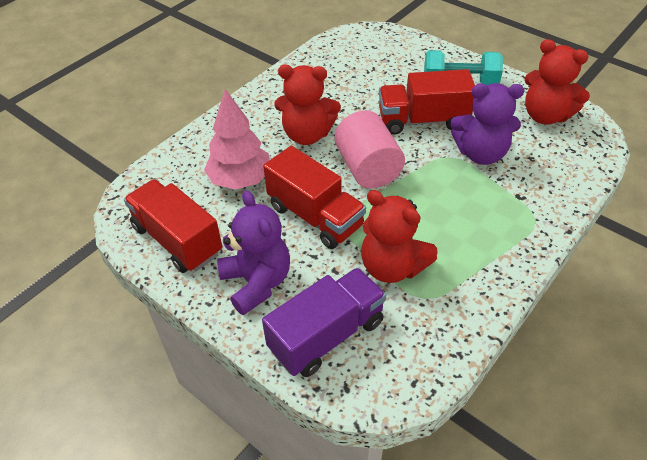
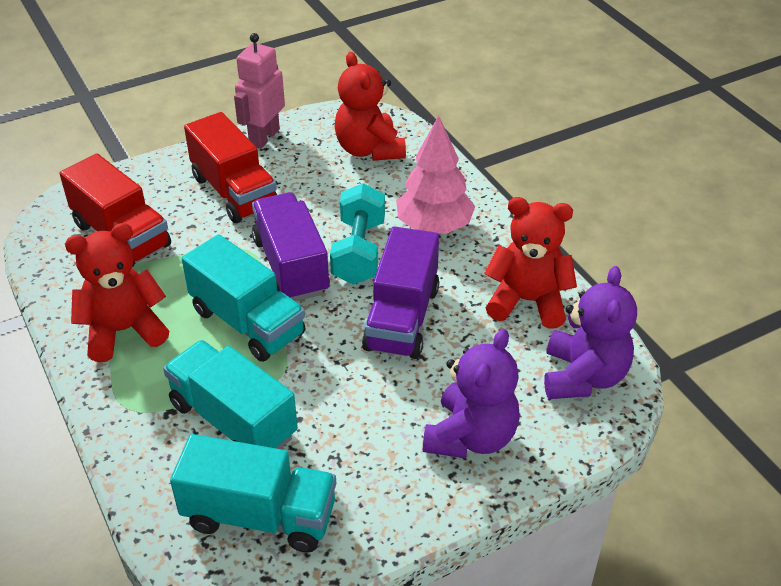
pink cylinder: 1 -> 0
pink robot: 0 -> 1
purple truck: 1 -> 2
red truck: 3 -> 2
turquoise truck: 0 -> 3

